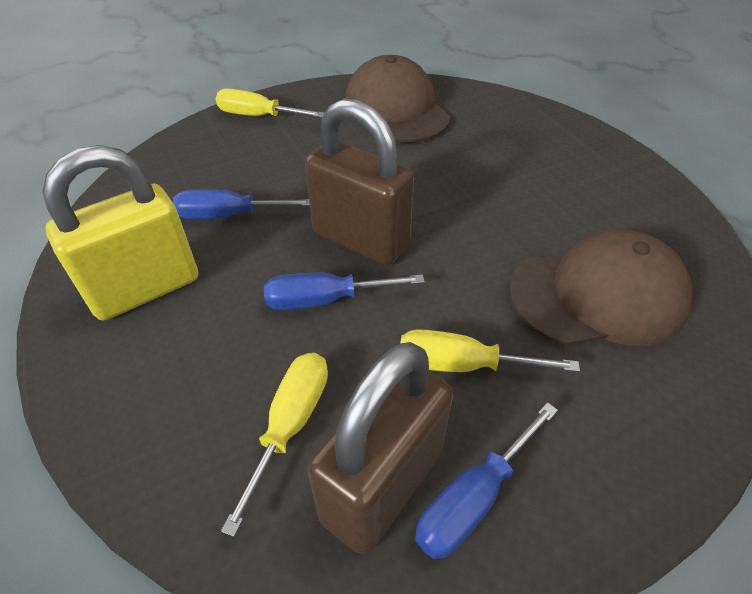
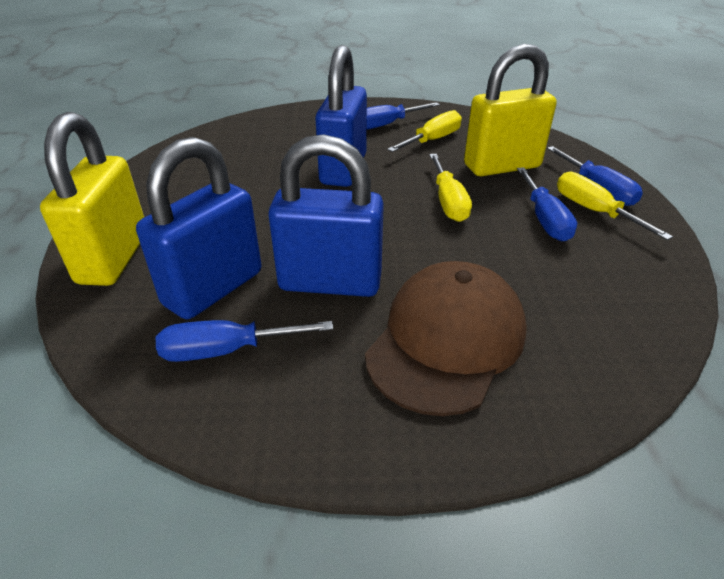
blue padlock: 0 -> 3
blue screwdriver: 3 -> 4
brown cap: 2 -> 1
brown padlock: 2 -> 0
yellow padlock: 1 -> 2

